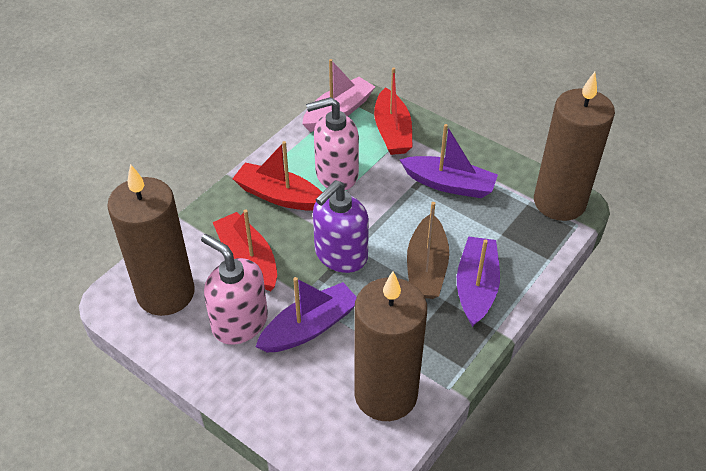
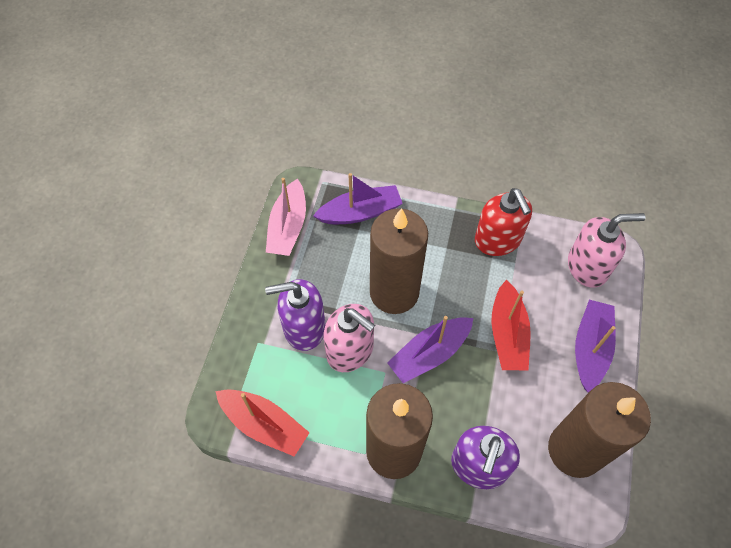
brown boat: 1 -> 0
purple soap dispenser: 1 -> 2
red boat: 3 -> 2
red soap dispenser: 0 -> 1

